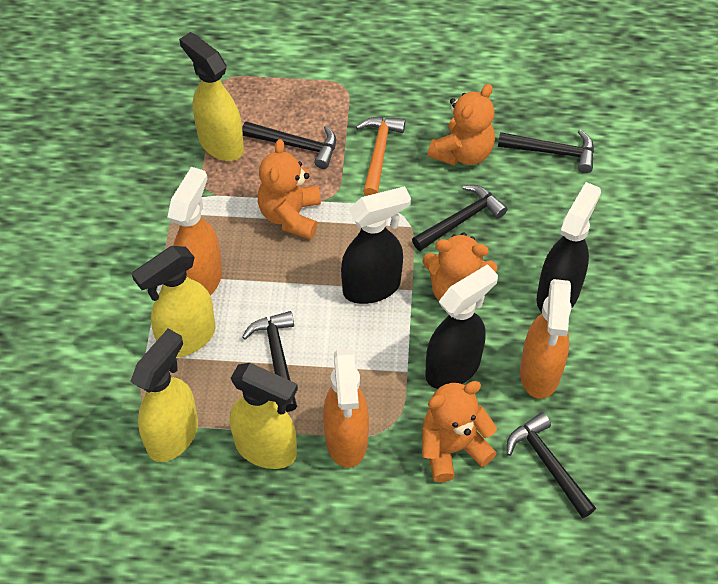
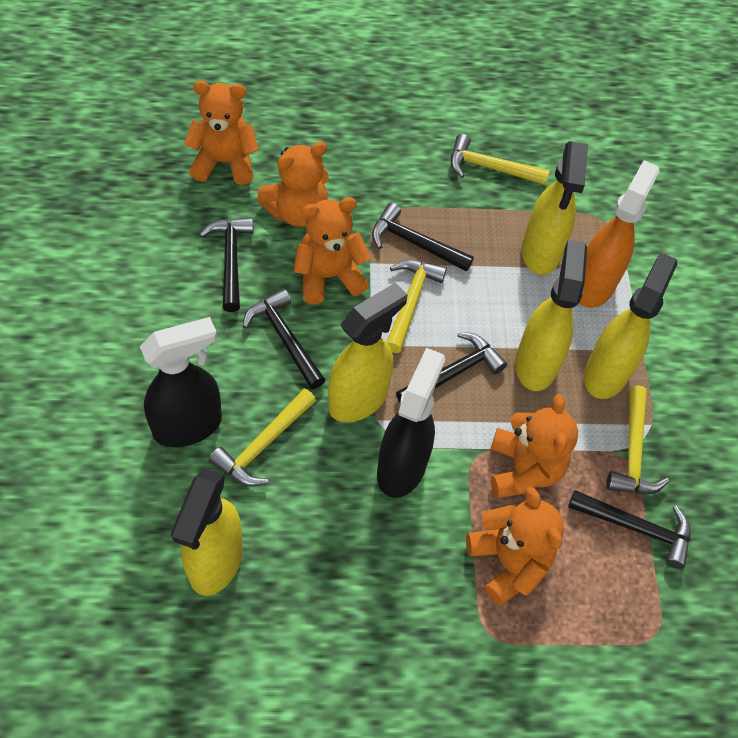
black spray bottle: 3 -> 2
orange hammer: 1 -> 0
orange spray bottle: 3 -> 1
orange teddy bear: 4 -> 5
yellow hammer: 0 -> 4
yellow spray bottle: 4 -> 5

